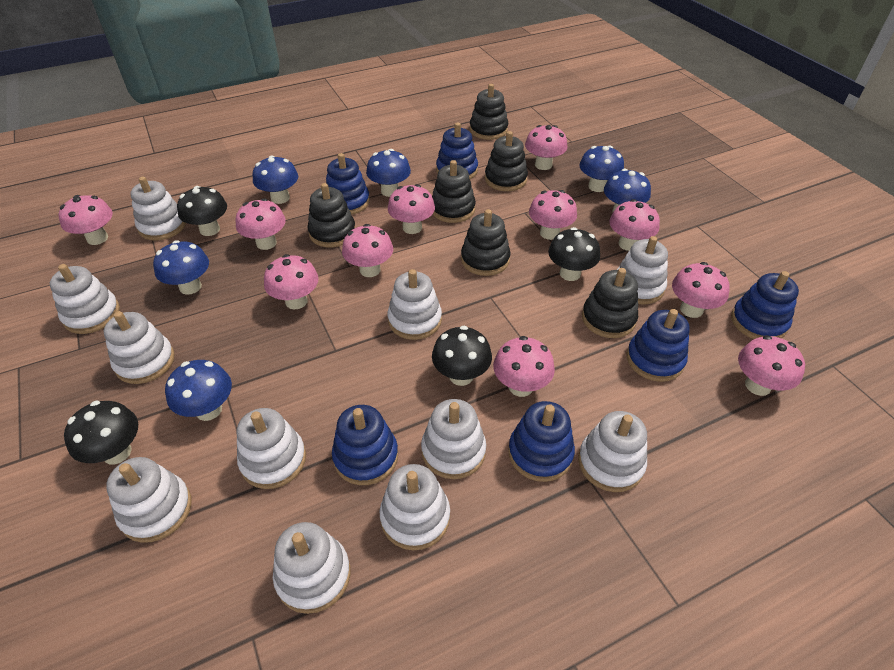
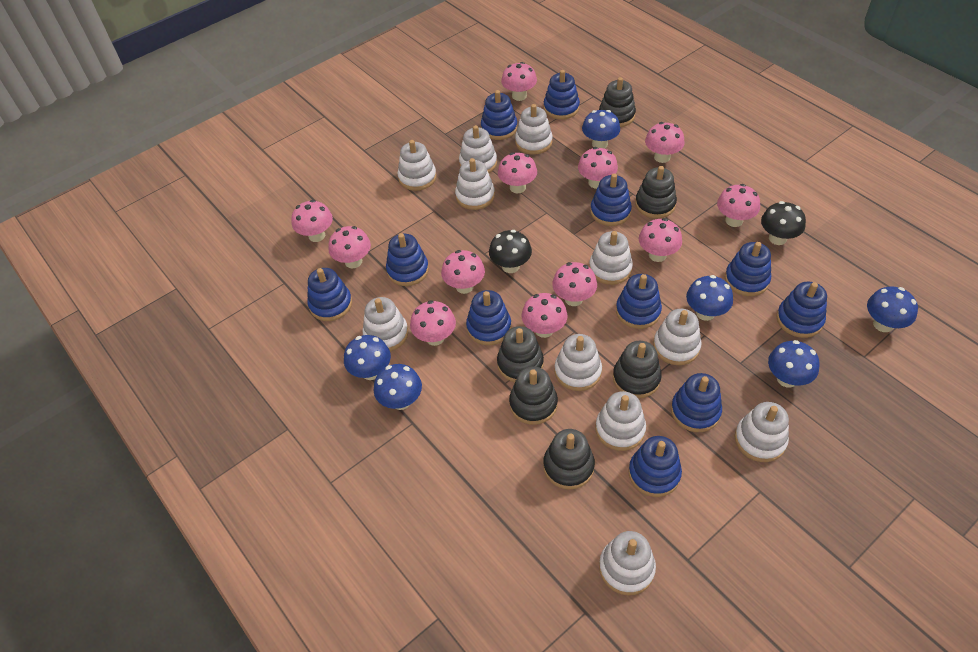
black mushroom: 4 -> 2
blue stacking toy: 6 -> 11
pink mushroom: 11 -> 12

